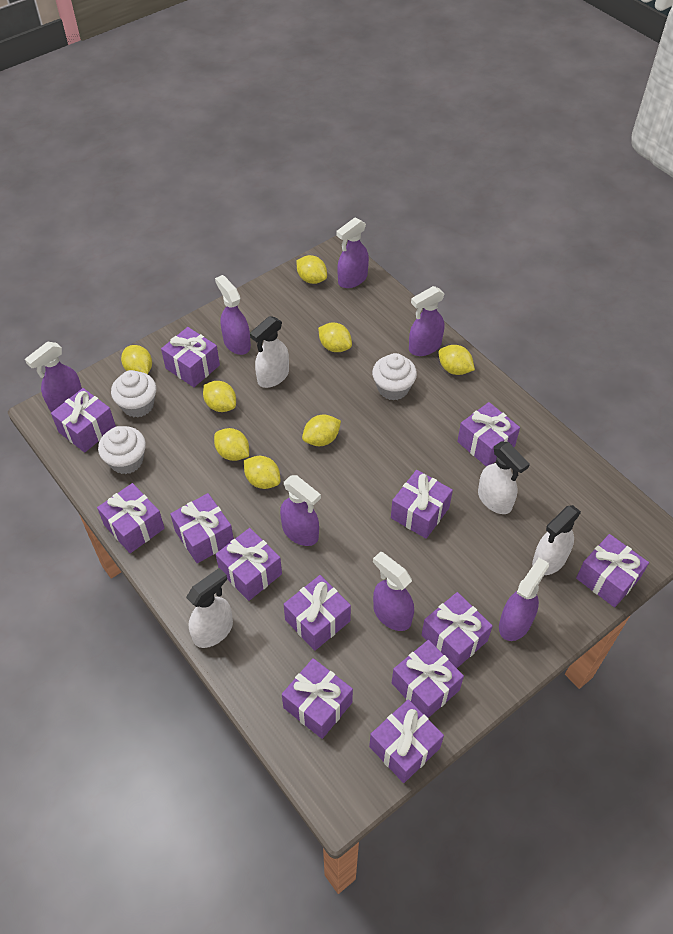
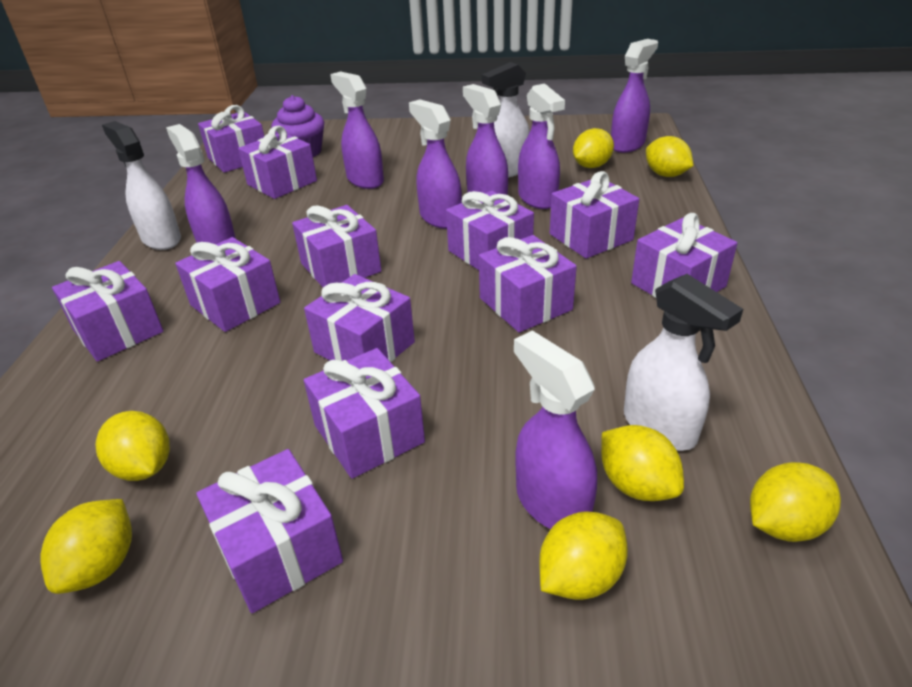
purple cupcake: 0 -> 1
purple gift: 13 -> 12
white cupcake: 3 -> 0
white spray bottle: 4 -> 3
yellow lemon: 8 -> 7

